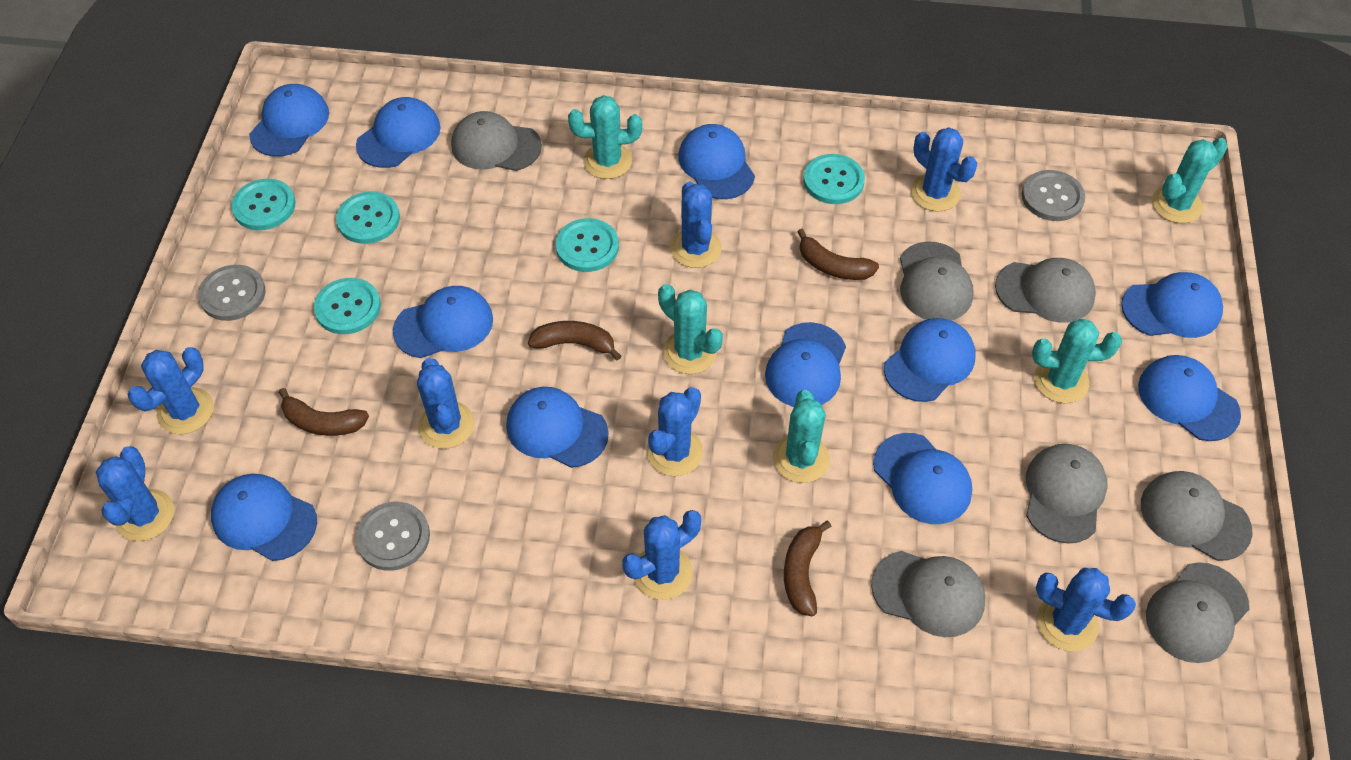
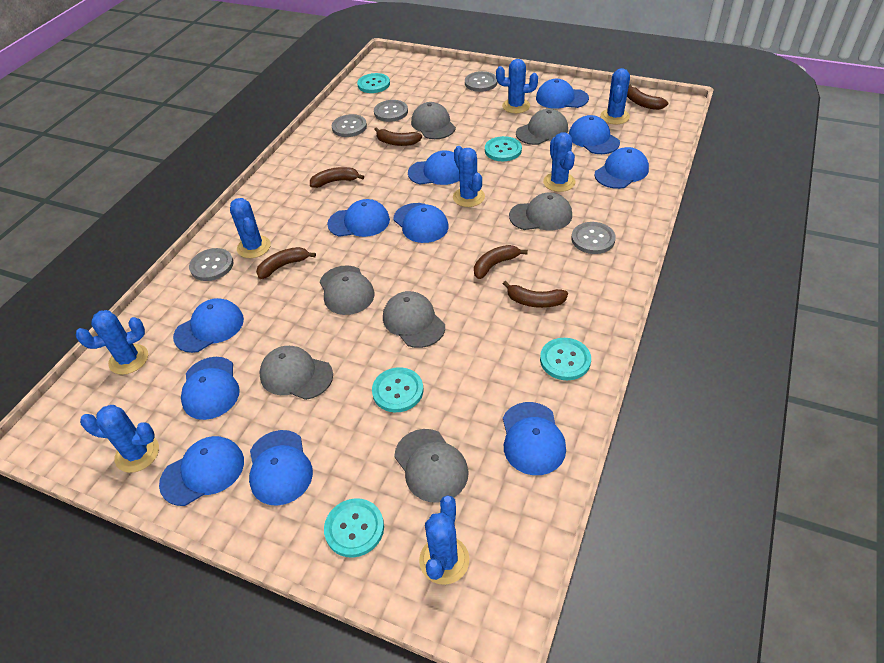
brown banana: 4 -> 6
grey button: 3 -> 5
turquoise cactus: 5 -> 0

